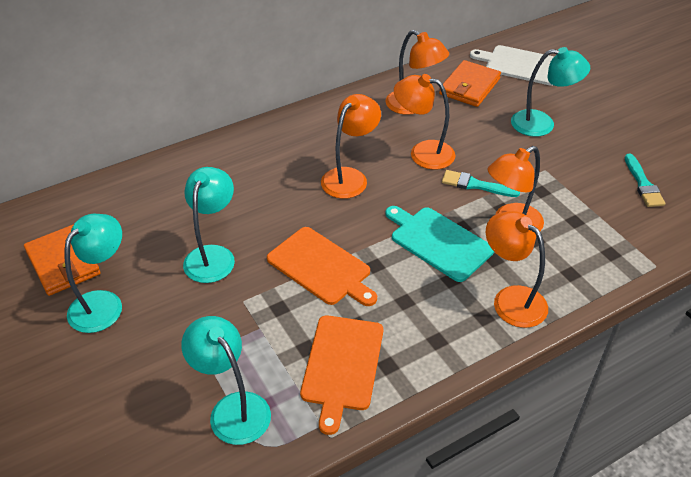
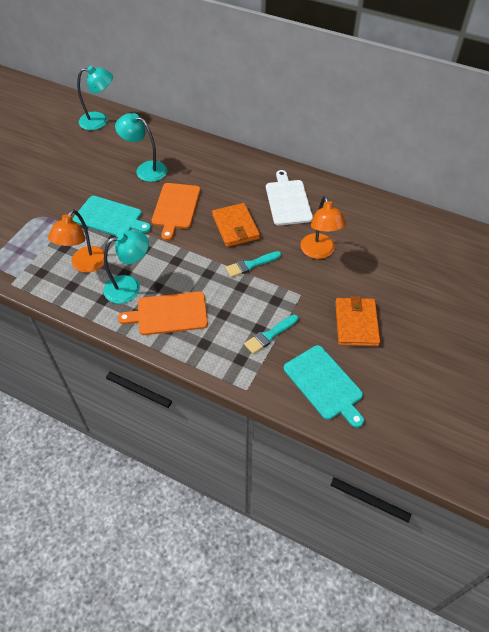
orange lamp: 5 -> 2
turquoise cutting board: 1 -> 2
turquoise lamp: 4 -> 3

